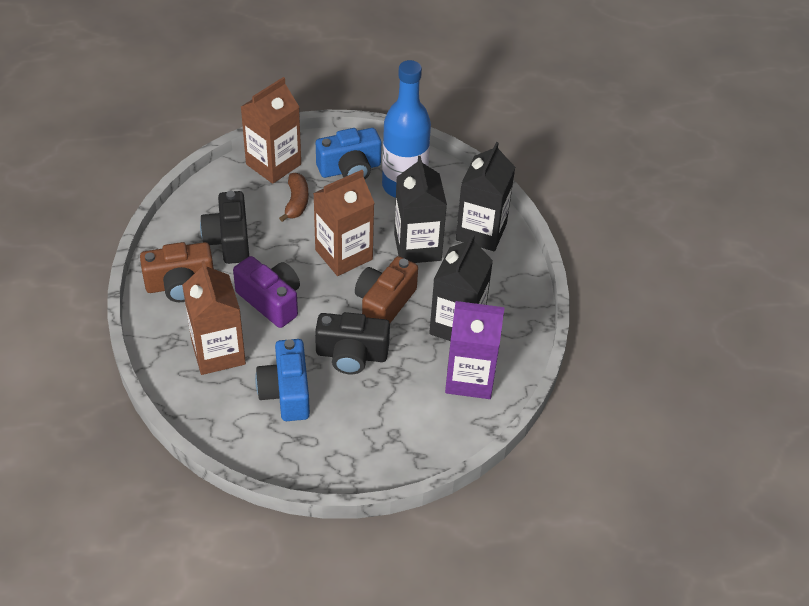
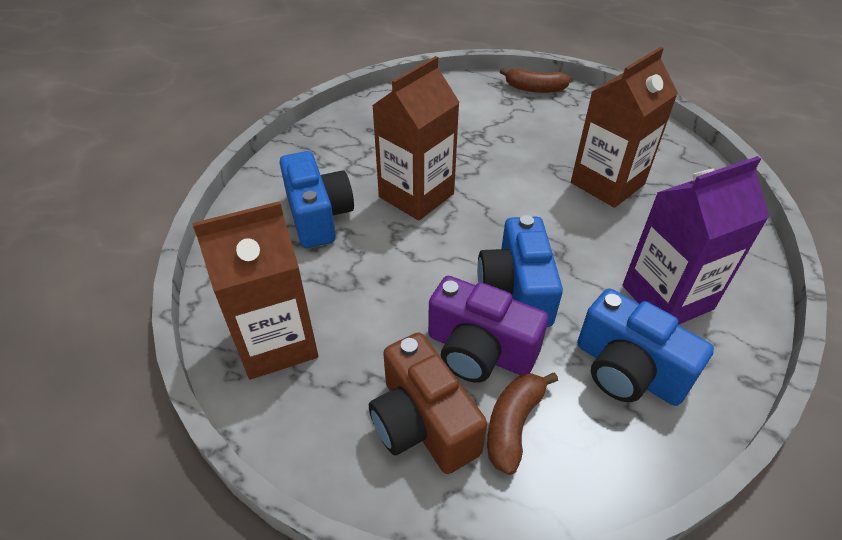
black camera: 2 -> 0
black carton: 3 -> 0
blue bottle: 1 -> 0
blue camera: 2 -> 3
brown banana: 1 -> 2
brown camera: 2 -> 1

